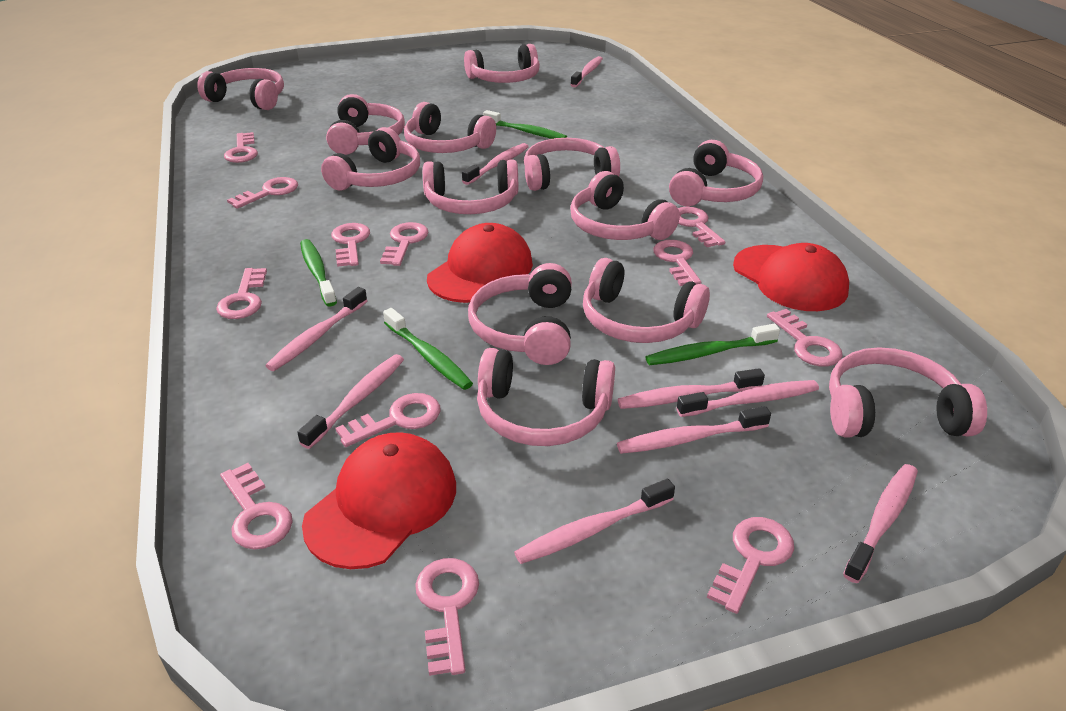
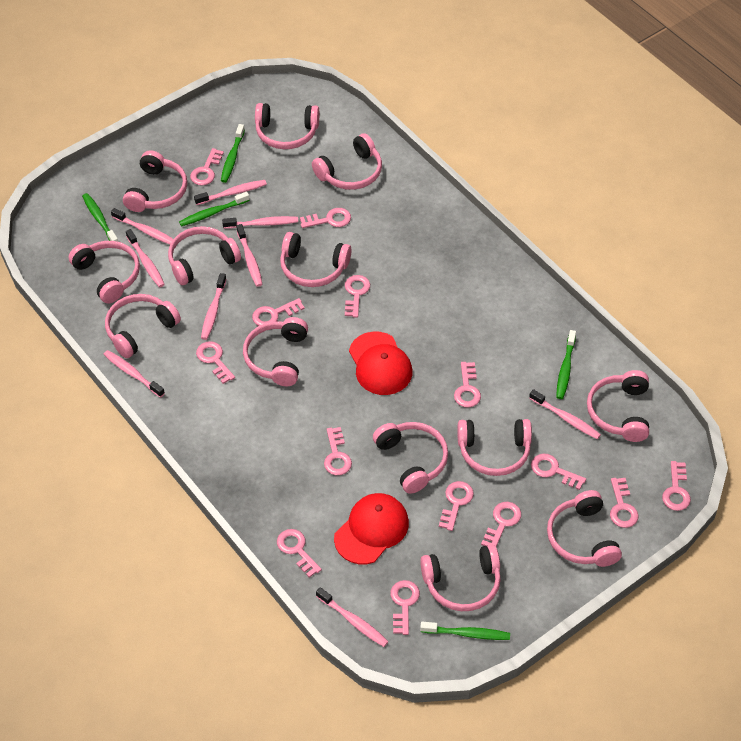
green toothbrush: 4 -> 5
pink key: 12 -> 14
red cap: 3 -> 2

